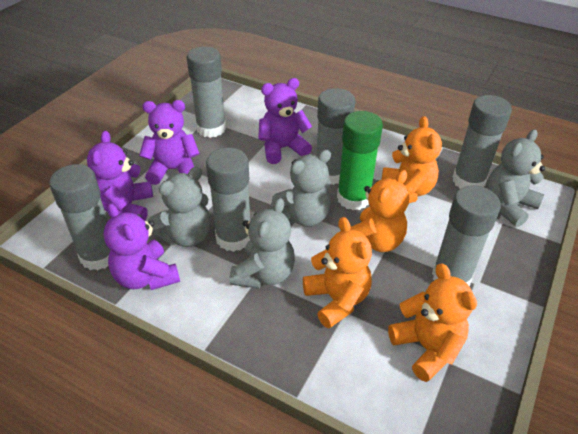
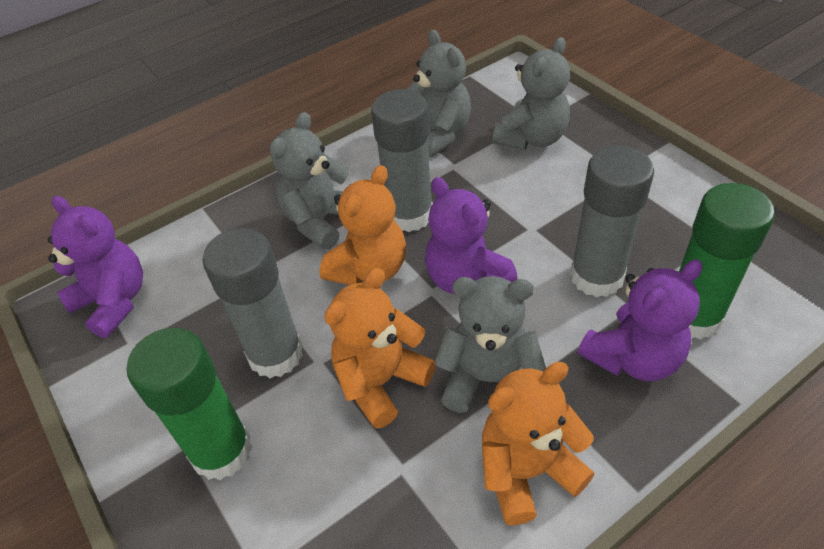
green glue stick: 1 -> 2
grey glue stick: 6 -> 3
orange teddy bear: 4 -> 3
purple teddy bear: 4 -> 3

